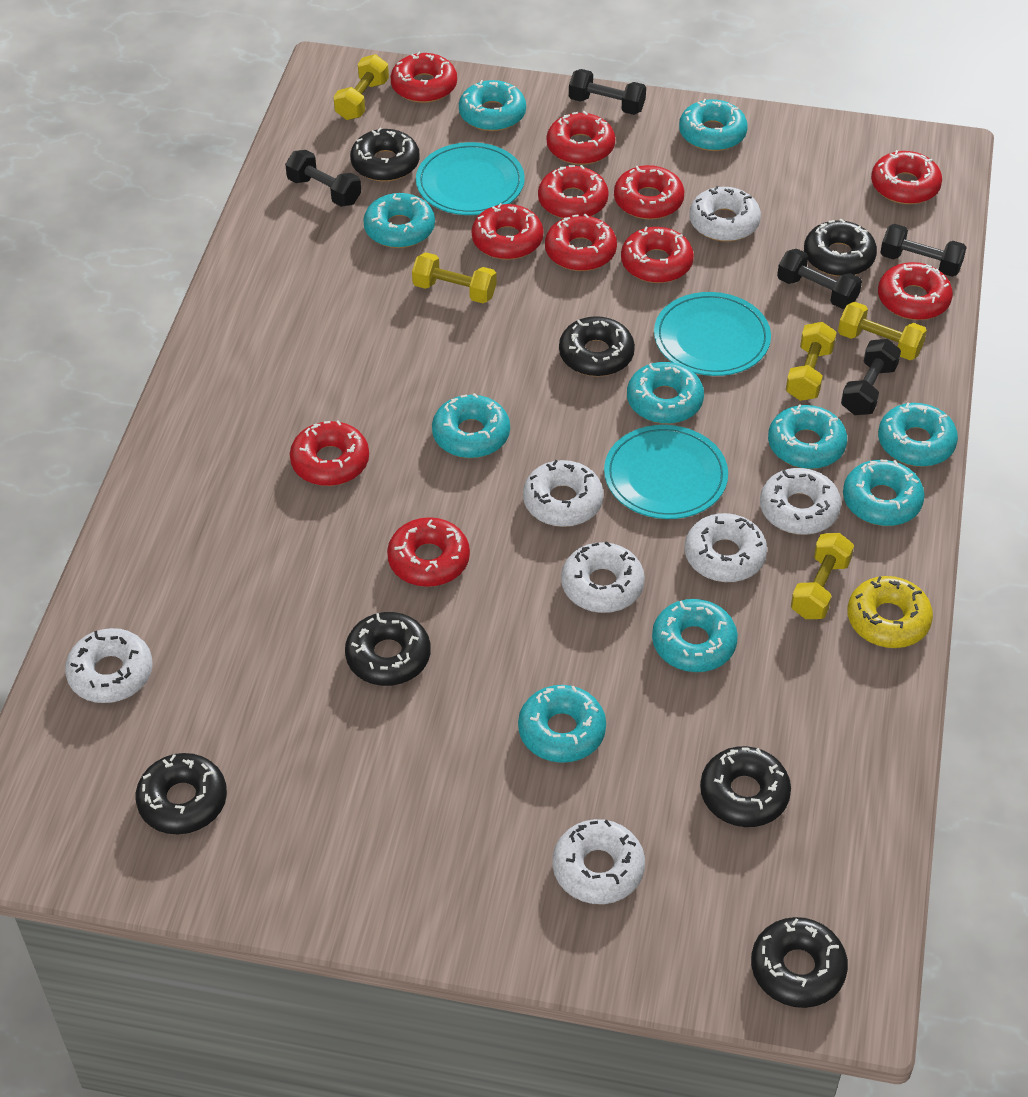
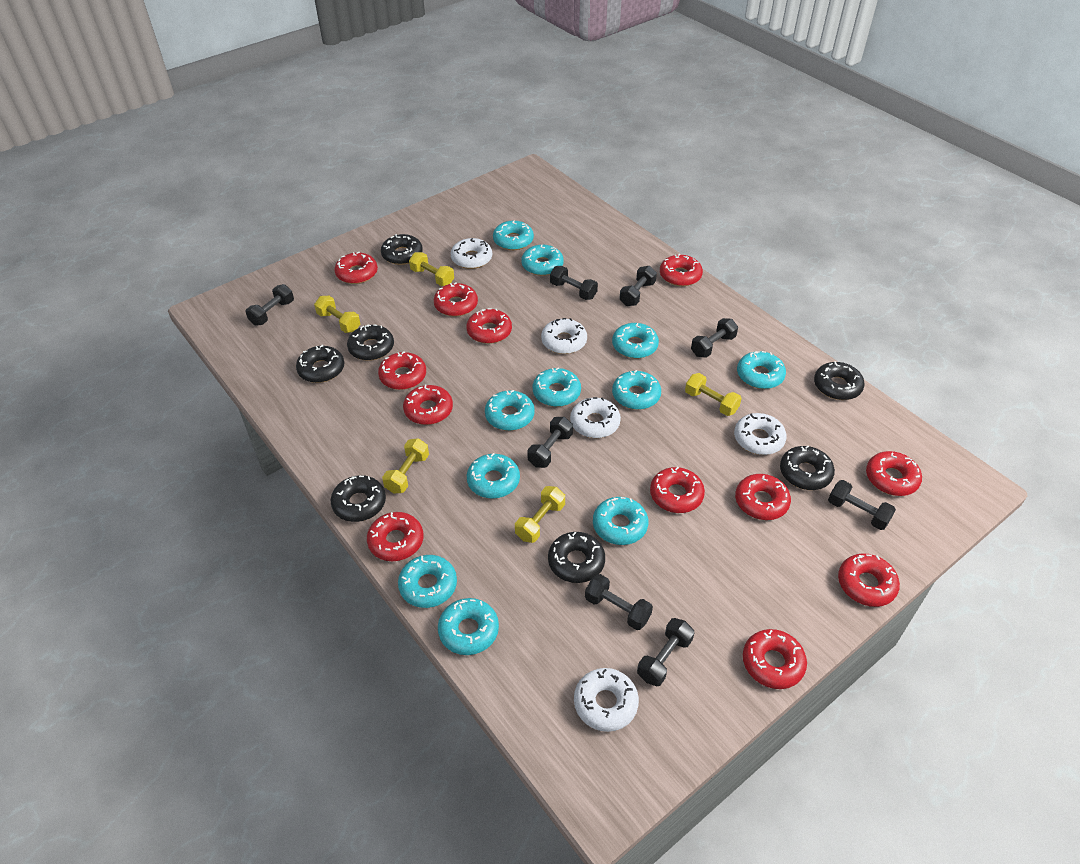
black dumbbell: 5 -> 8
red donut: 11 -> 12
turquoise donut: 10 -> 11
turquoise plate: 3 -> 0
white donut: 7 -> 5
yellow donut: 1 -> 0

